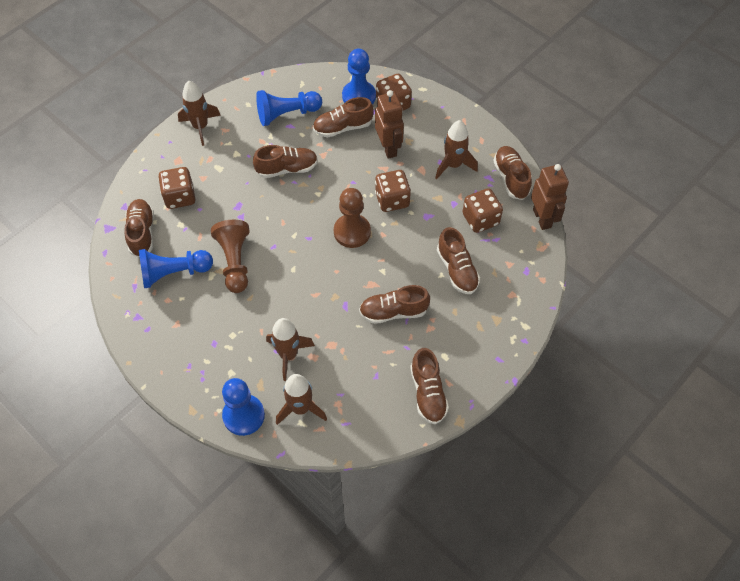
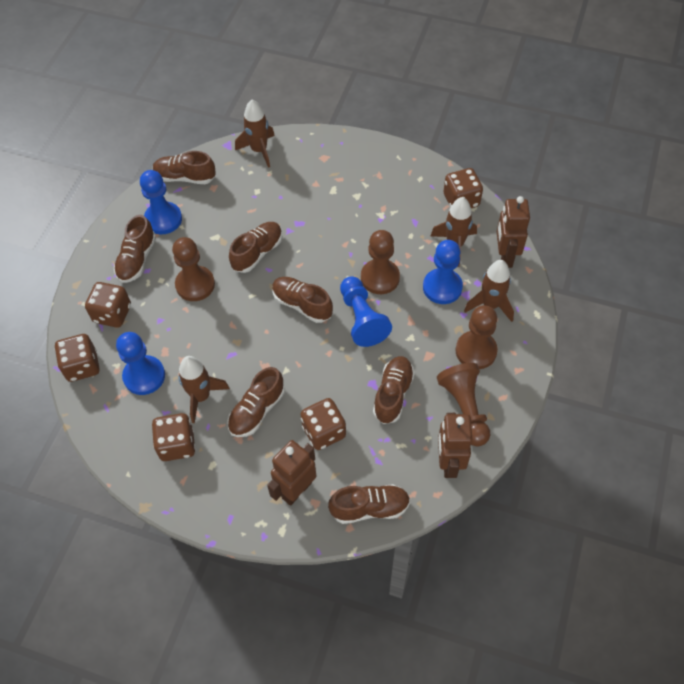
brown dice: 4 -> 5
brown pawn: 2 -> 4
brown robot: 2 -> 3

